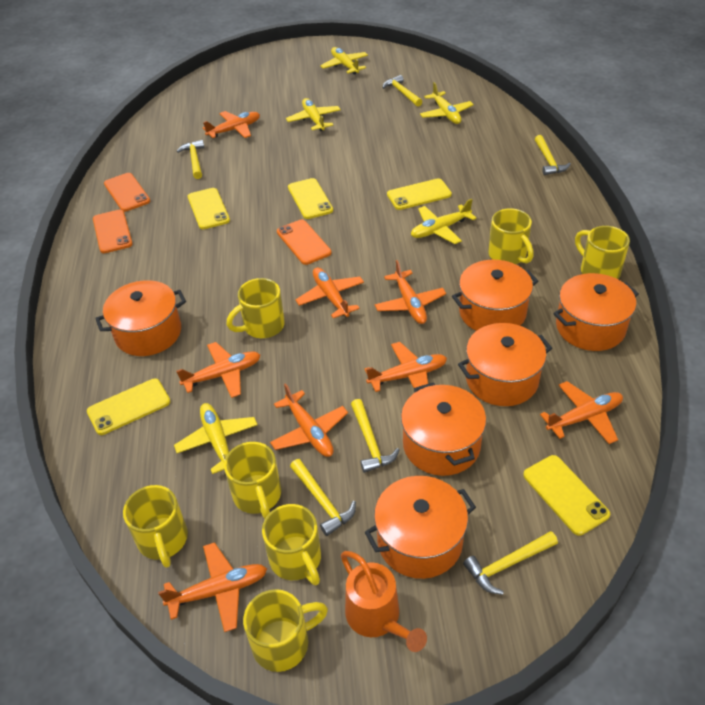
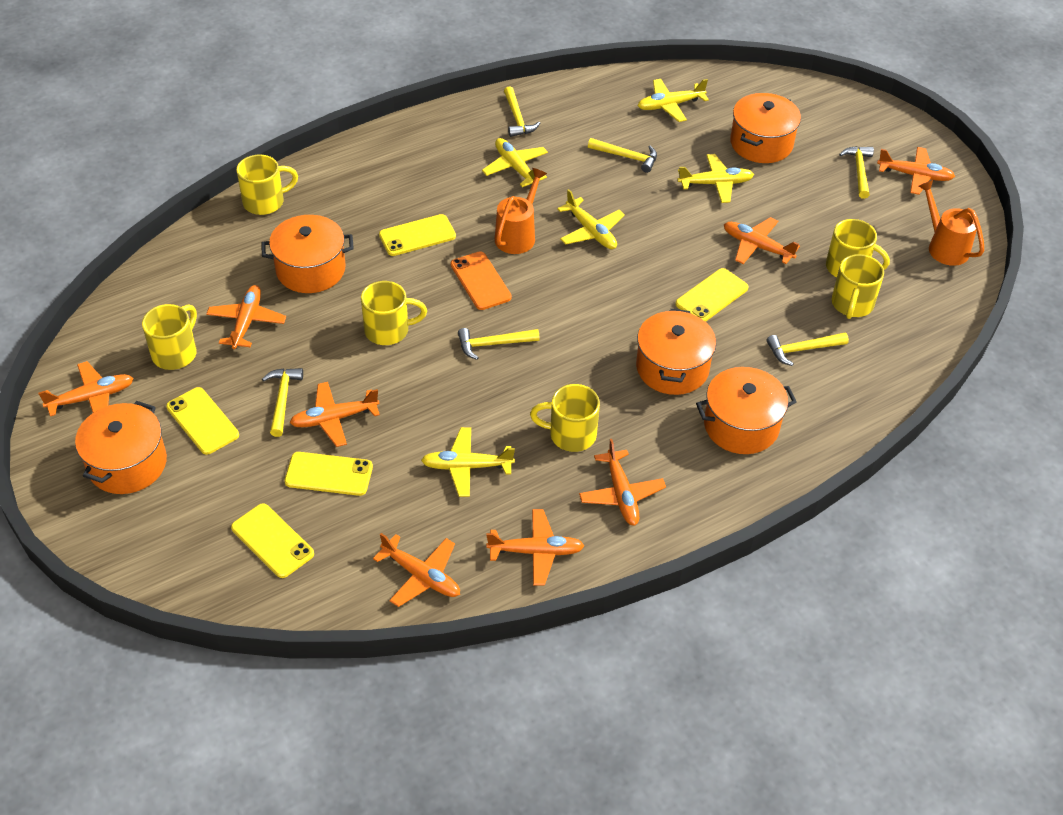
orange phone: 3 -> 1
orange pot: 6 -> 5
orange watering can: 1 -> 2
yellow mug: 7 -> 6

